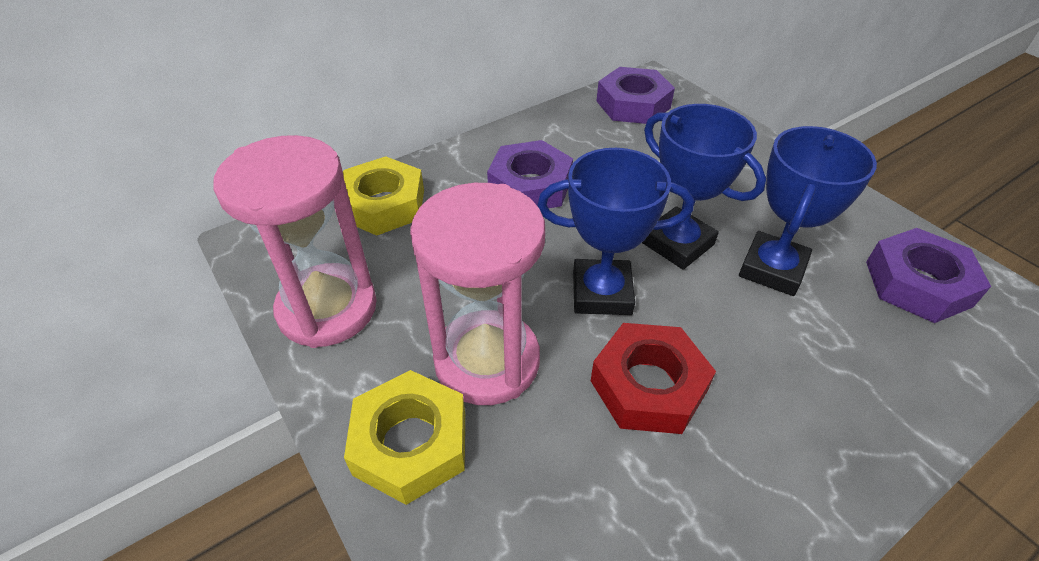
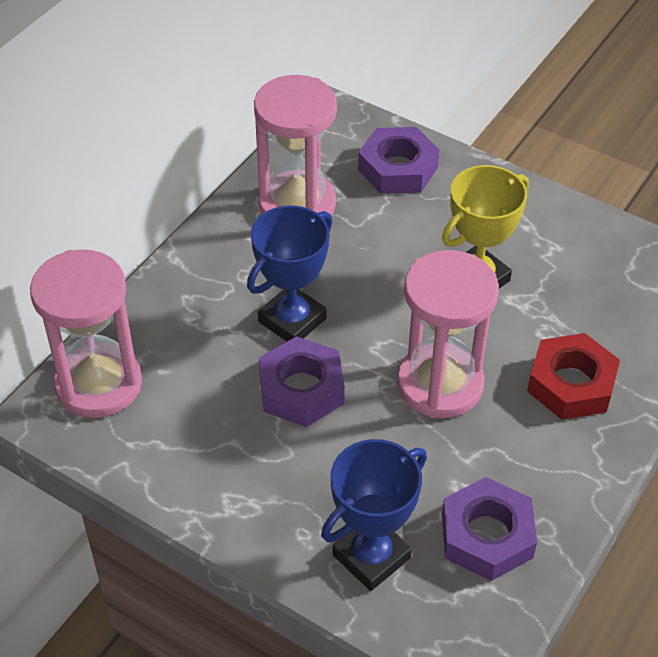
blue trophy: 3 -> 2
pink hourglass: 2 -> 3
yellow nut: 2 -> 0
yellow trophy: 0 -> 1

